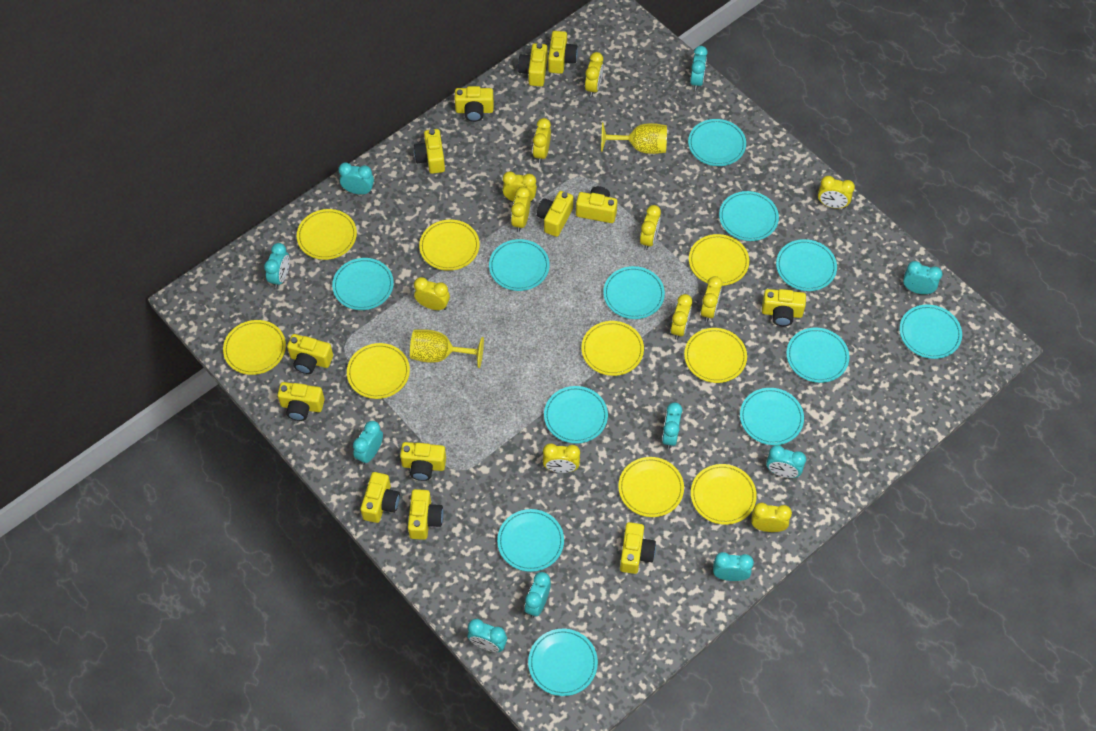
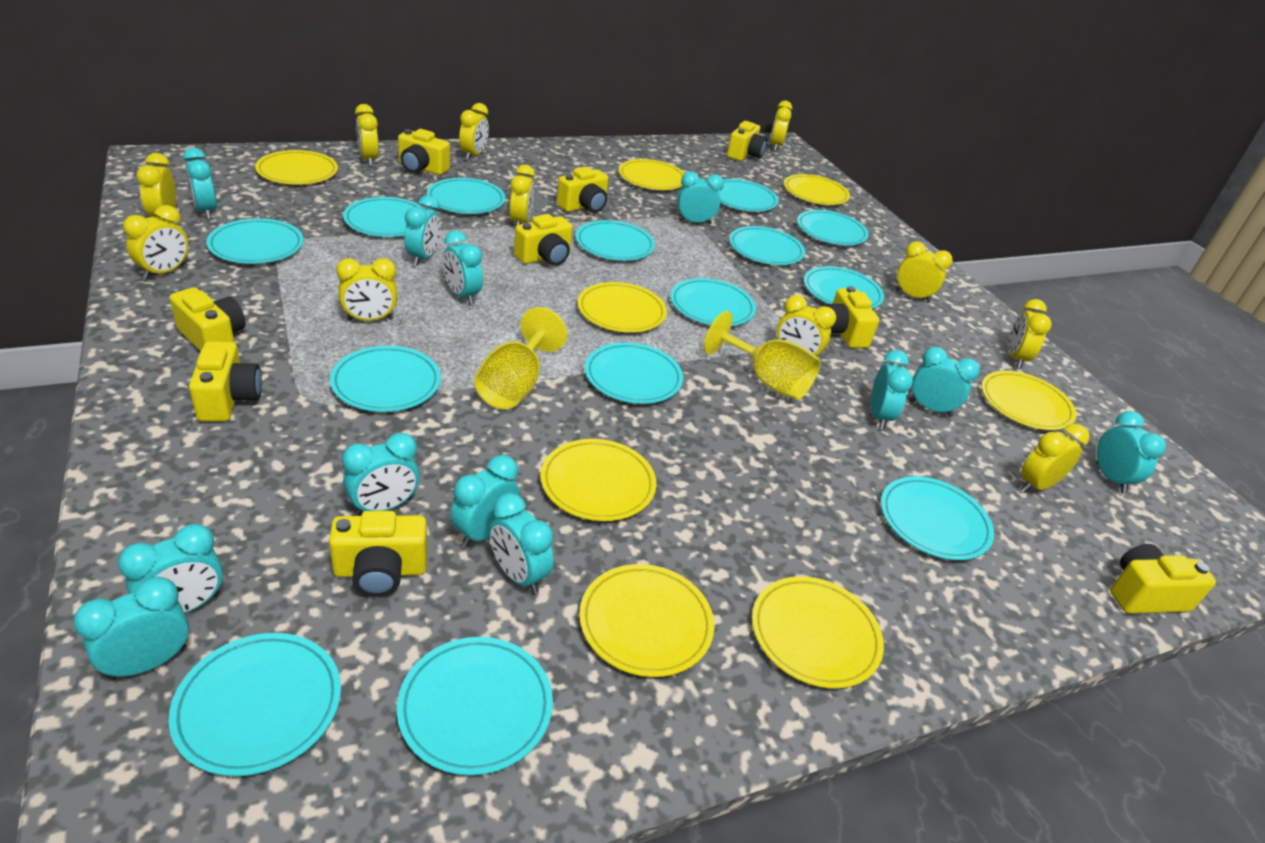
turquoise clock: 10 -> 12
turquoise plate: 12 -> 14
yellow camera: 13 -> 9
yellow plate: 9 -> 8

